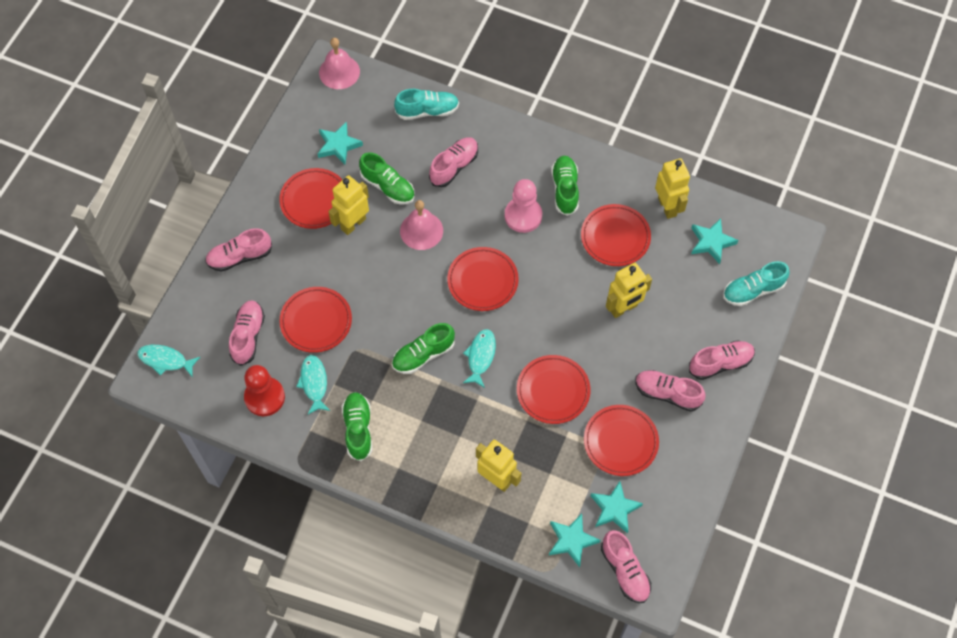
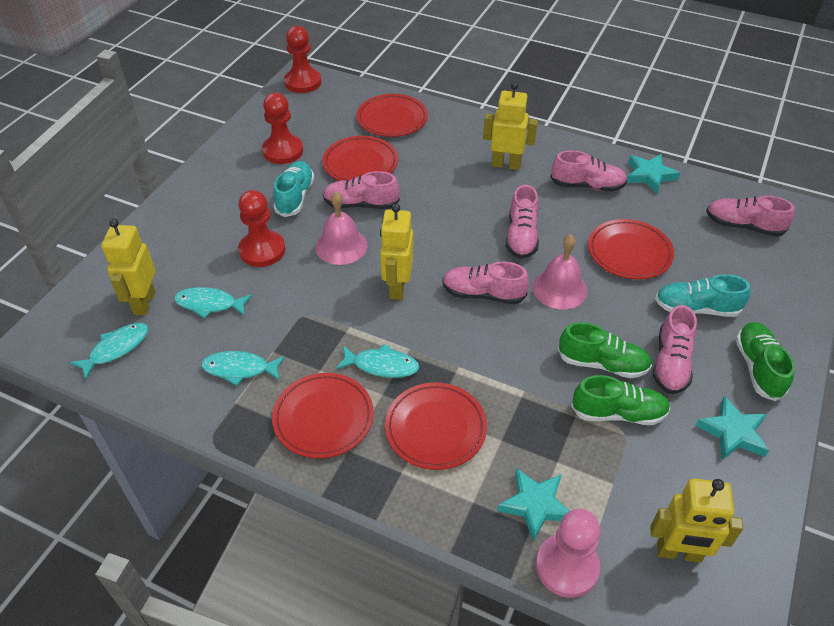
green shoe: 4 -> 3
red pawn: 1 -> 3
red plate: 6 -> 5
turquoise fish: 3 -> 4
turquoise star: 4 -> 3

